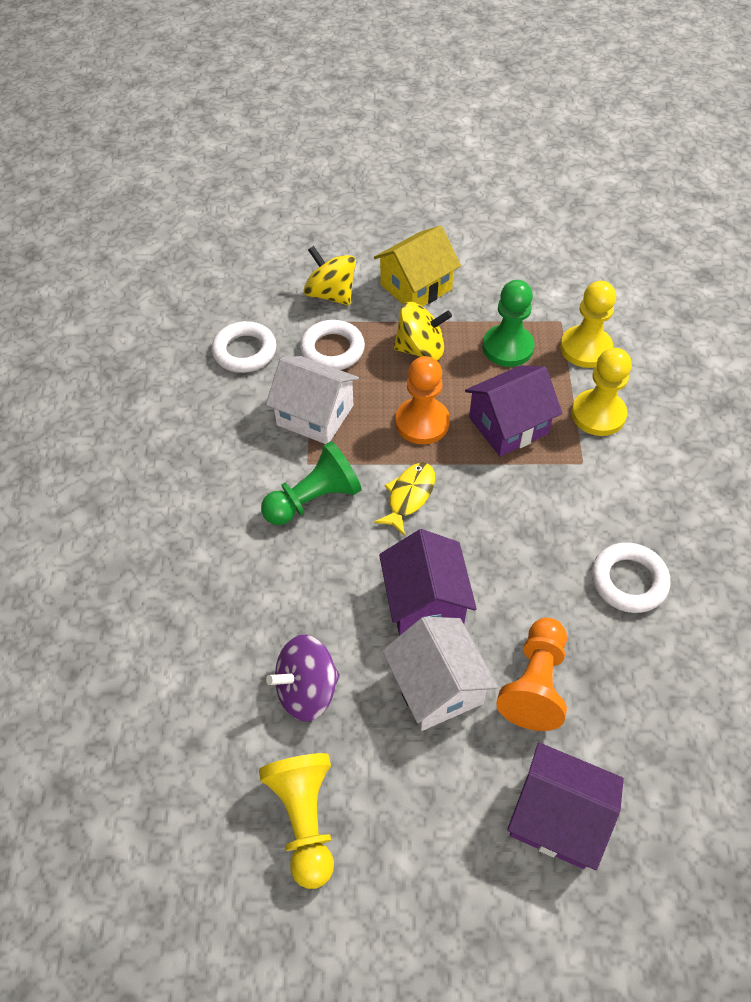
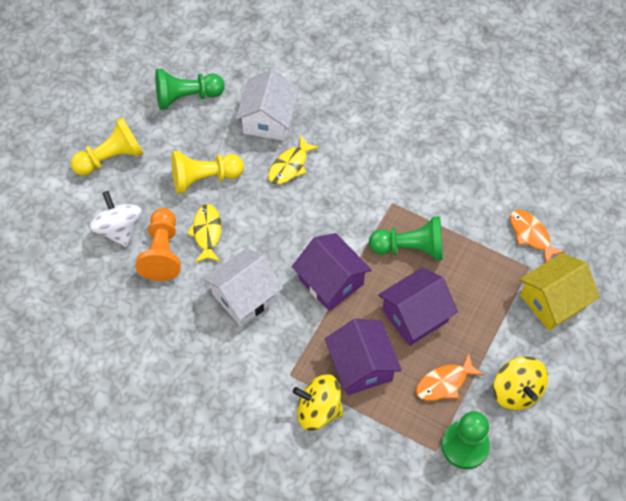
green pawn: 2 -> 3
orange fish: 0 -> 2
orange pawn: 2 -> 1
purple spinning top: 1 -> 0
white ring: 3 -> 0
white spinning top: 0 -> 1
yellow fish: 1 -> 2
yellow pawn: 3 -> 2

